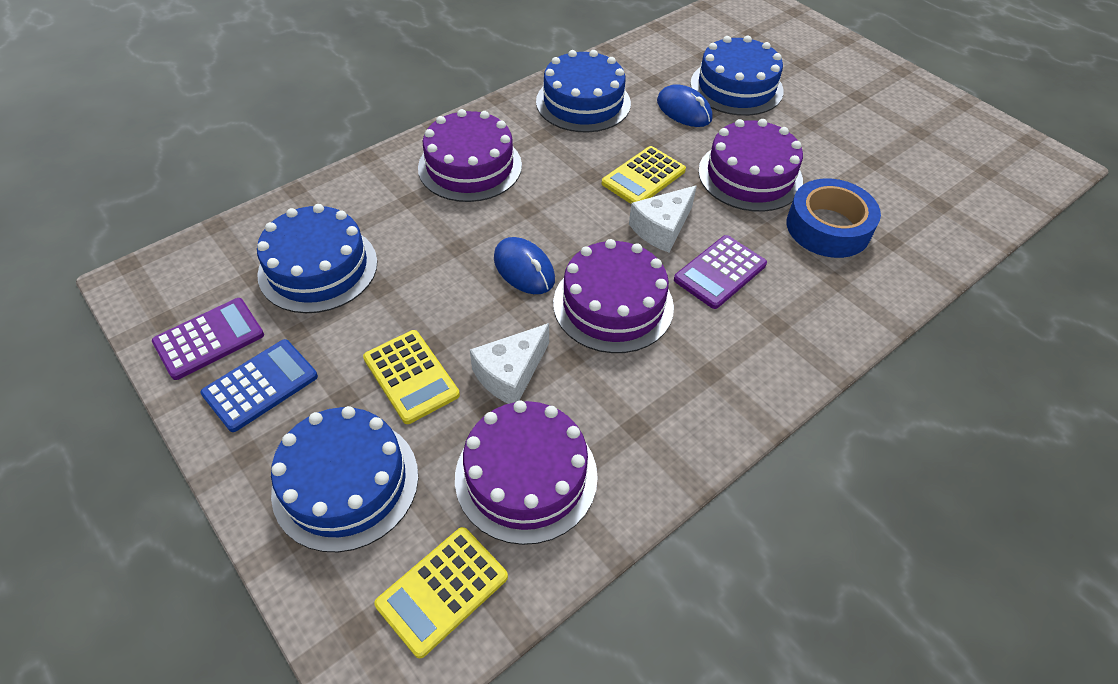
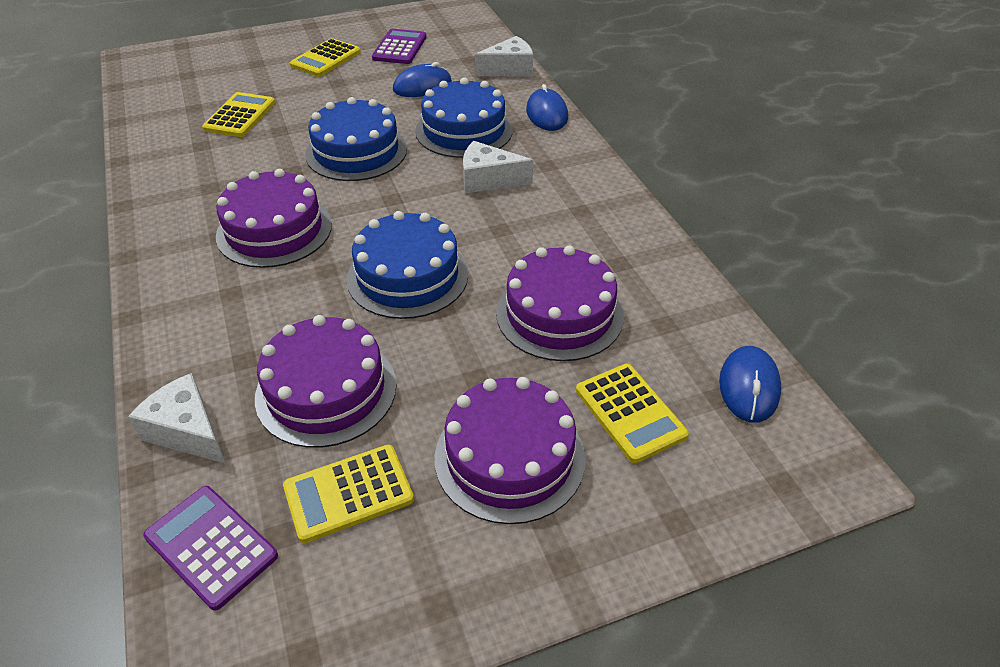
blue cake: 4 -> 3
blue calculator: 1 -> 0
blue mouse: 2 -> 3
blue tape: 1 -> 0
white cheese: 2 -> 3
yellow calculator: 3 -> 4

